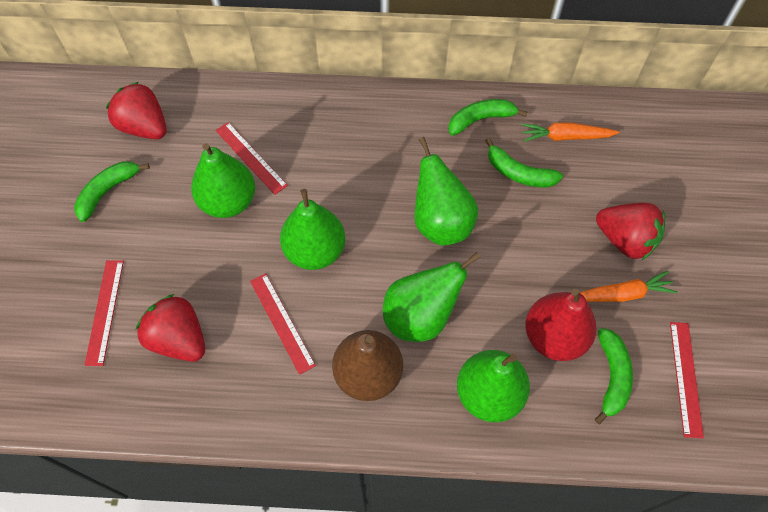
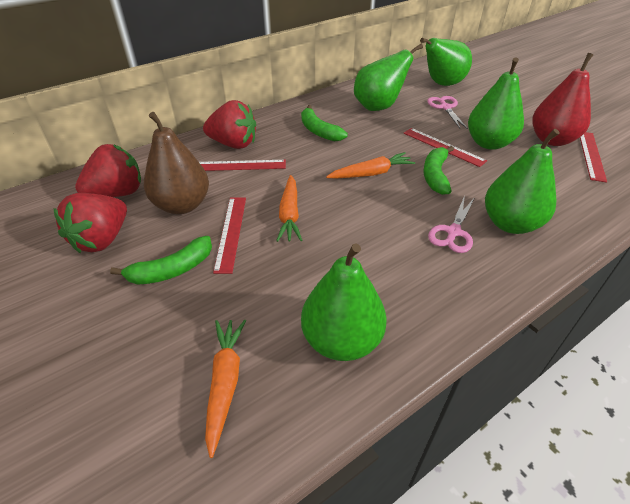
green banana: 4 -> 3
orange carrot: 2 -> 3
pink scissors: 0 -> 2

